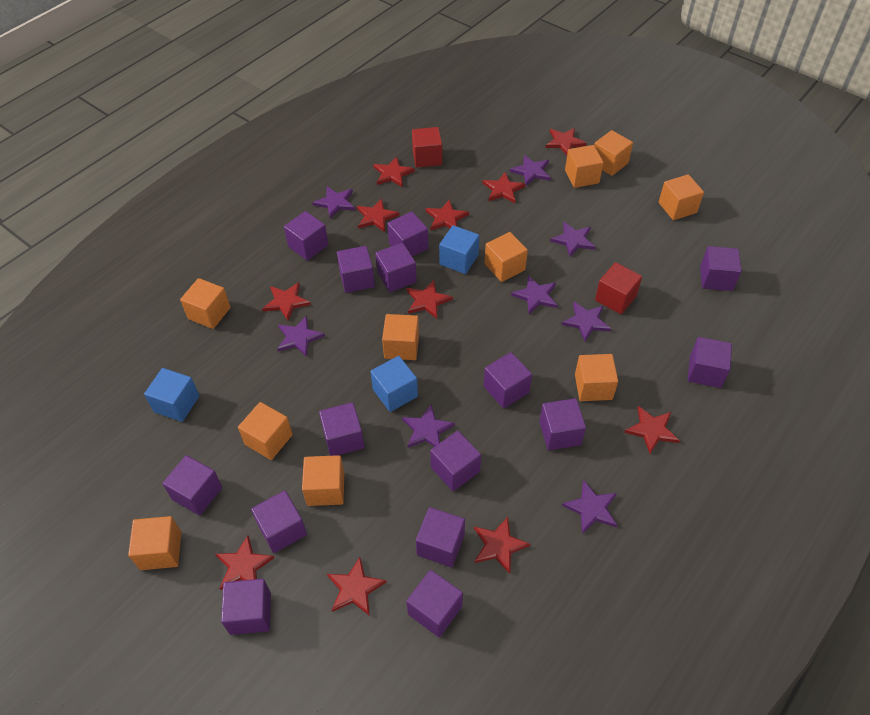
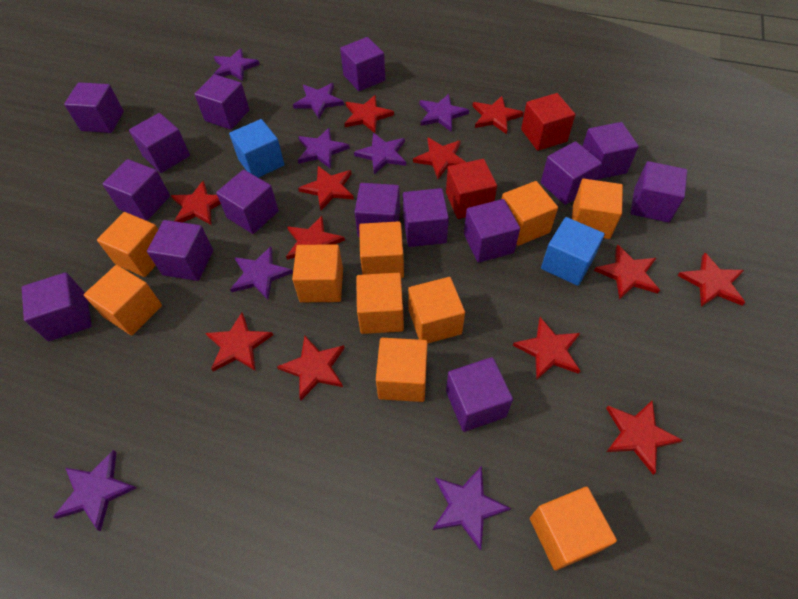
blue cube: 3 -> 2
red star: 11 -> 12

